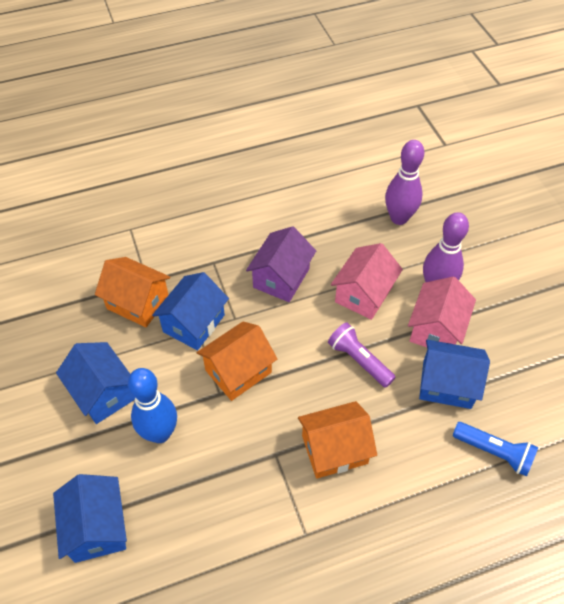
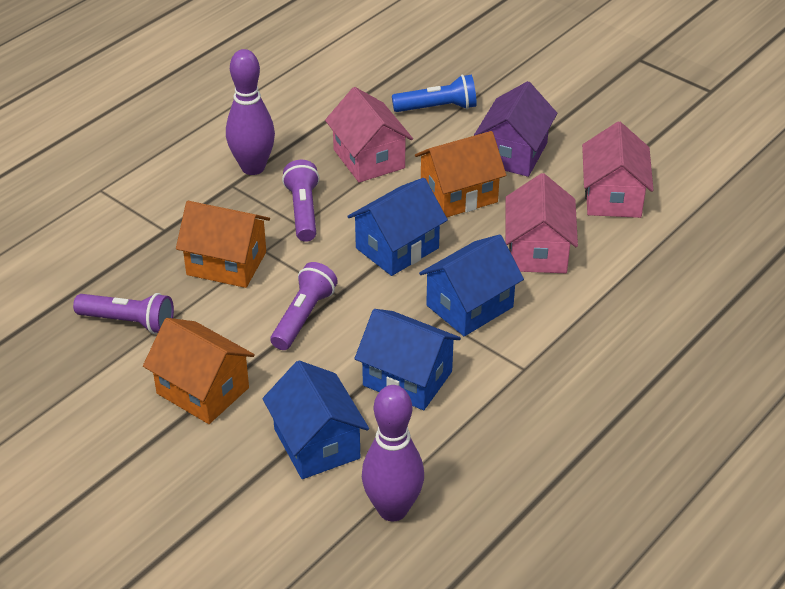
blue bowling pin: 1 -> 0
pink house: 2 -> 3
purple flashlight: 1 -> 3

